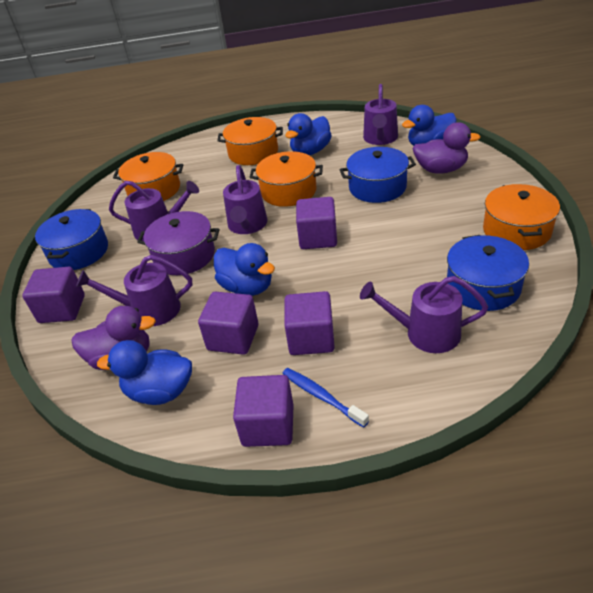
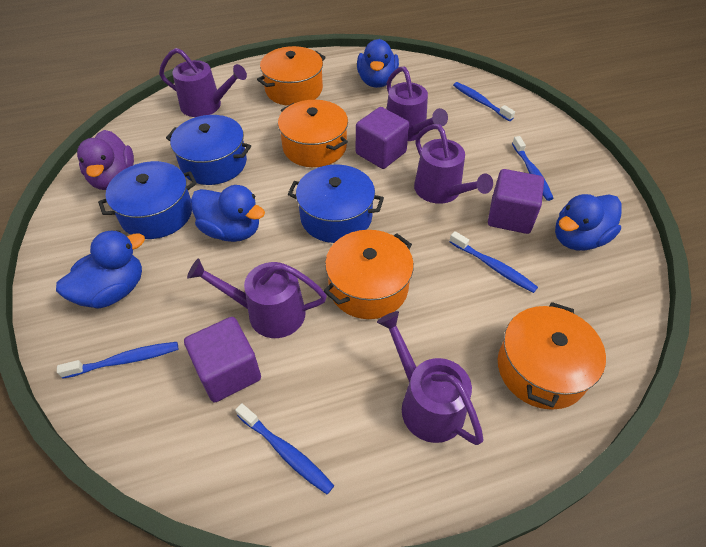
blue toothbrush: 1 -> 5
purple cube: 5 -> 3
purple duck: 2 -> 1
purple pot: 1 -> 0

